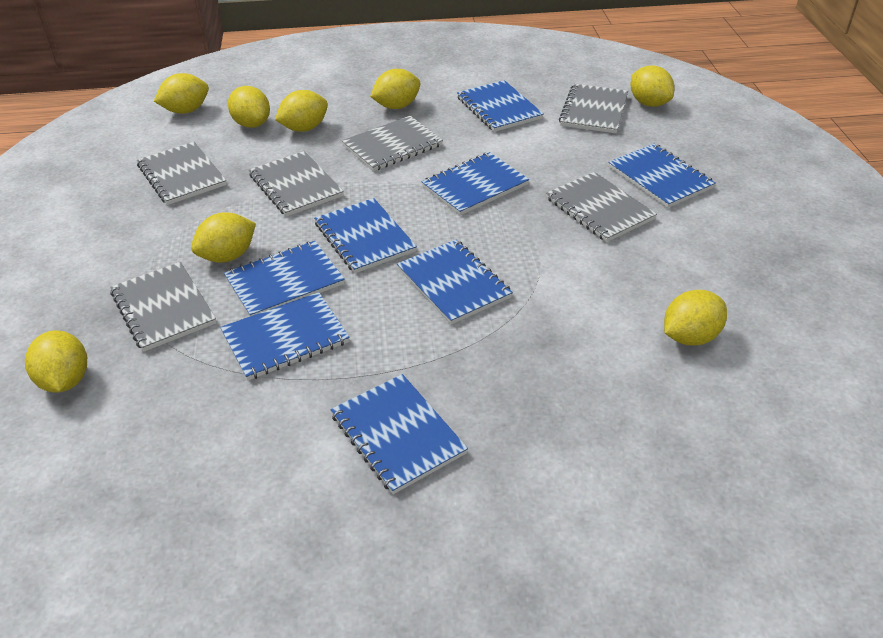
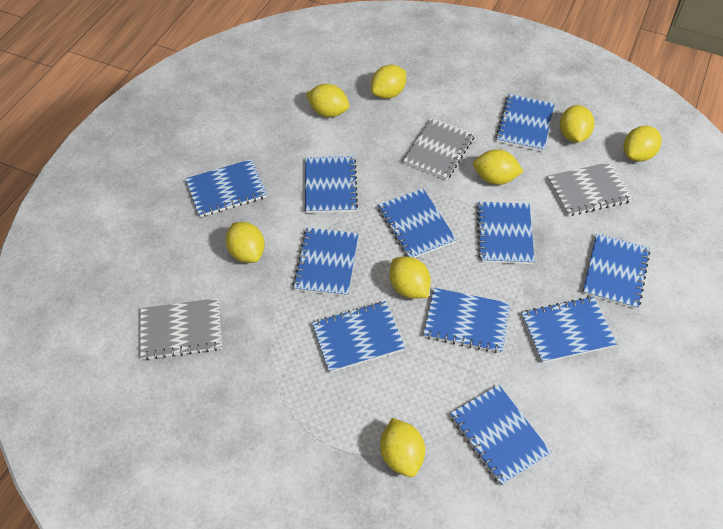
blue notebook: 8 -> 11
grey notebook: 6 -> 3

